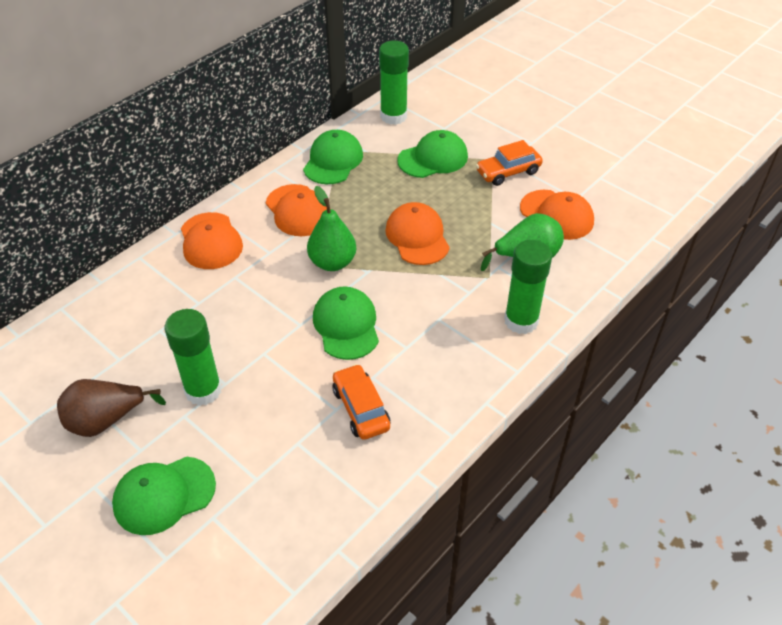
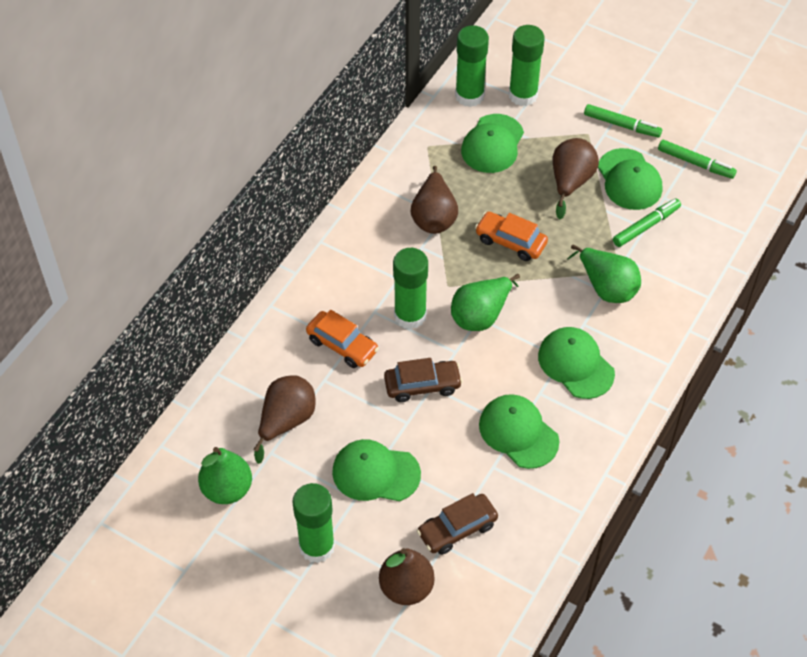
brown car: 0 -> 2
brown pear: 1 -> 4
green cap: 4 -> 5
green glue stick: 3 -> 4
green marker: 0 -> 3
green pear: 2 -> 3
orange cap: 4 -> 0

